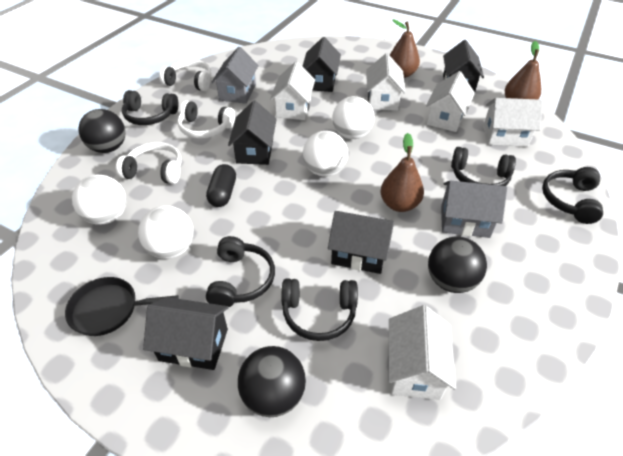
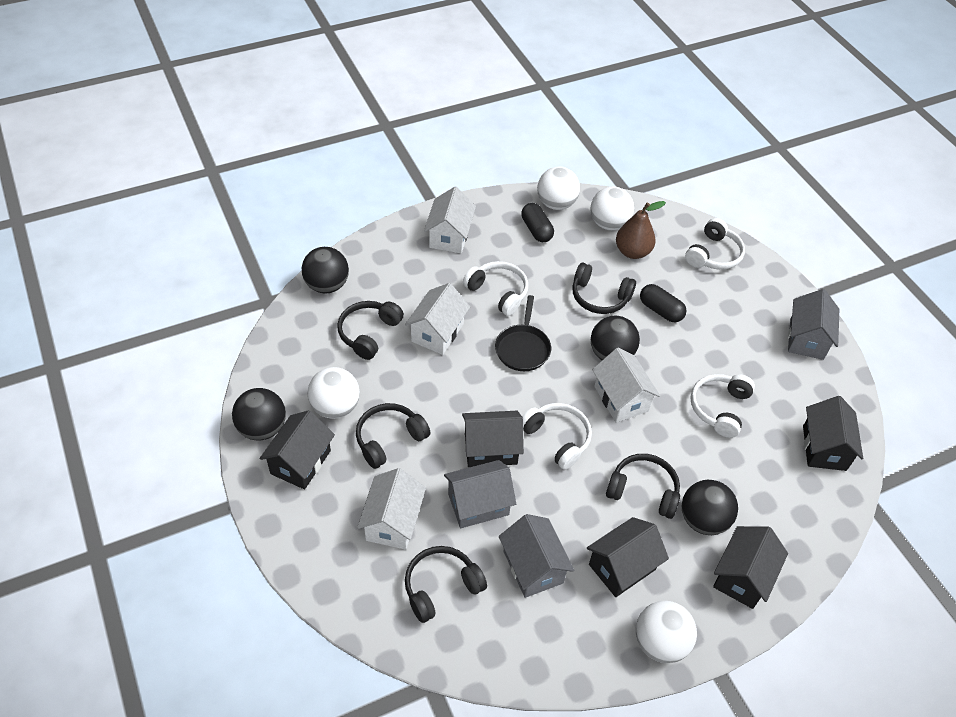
black ball: 3 -> 4
black capsule: 1 -> 2
brown pear: 3 -> 1
grey house: 2 -> 3
white headphones: 3 -> 4
white house: 5 -> 4

